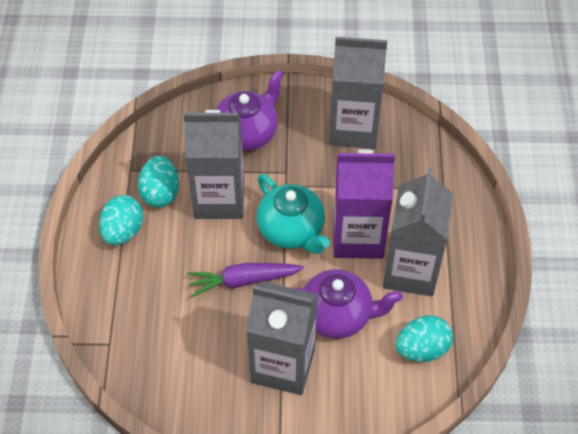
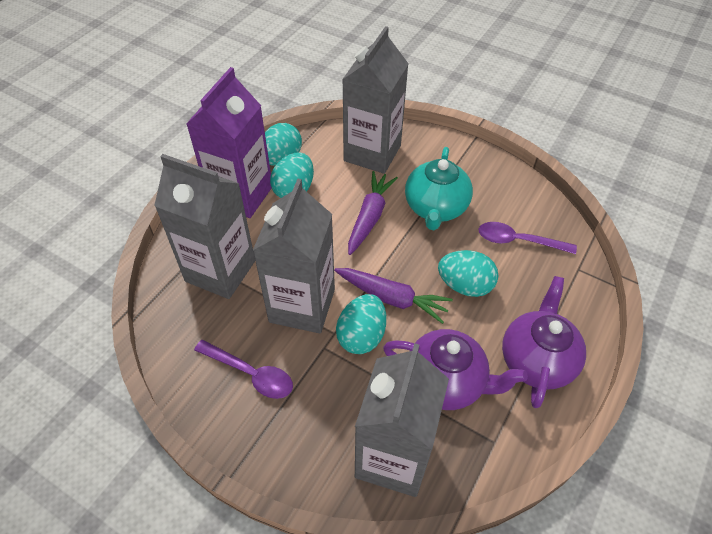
purple carrot: 1 -> 2
purple spoon: 0 -> 2
turquoise egg: 3 -> 4

